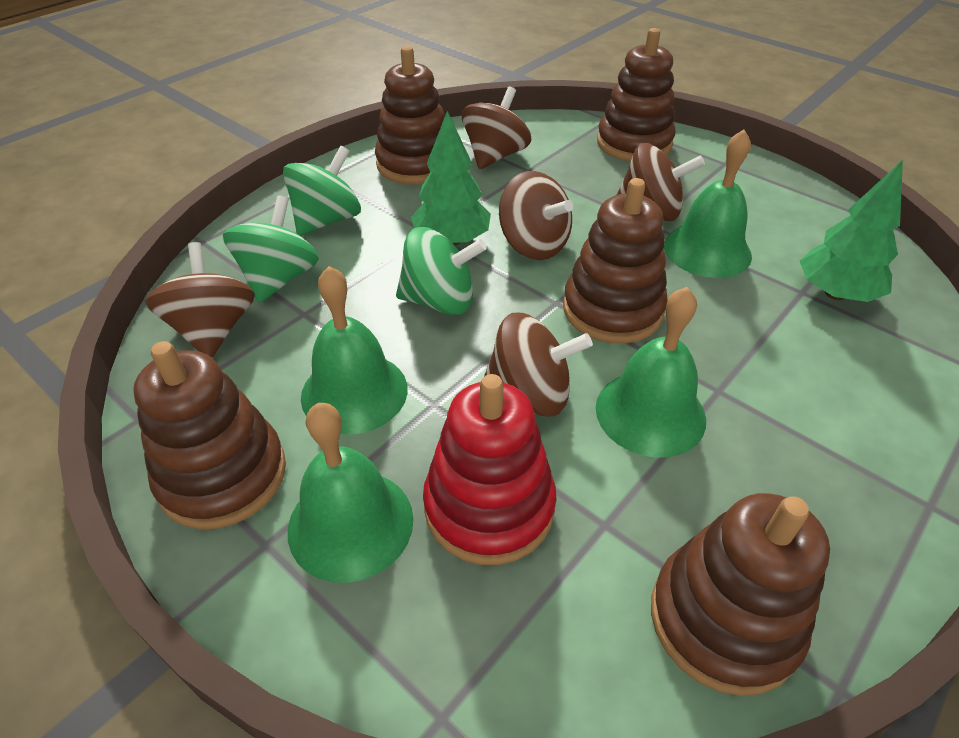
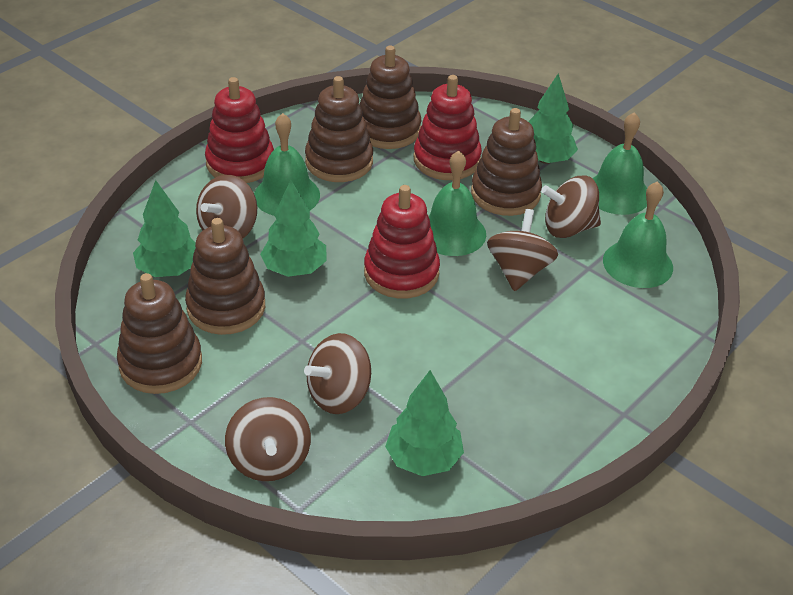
green spinning top: 3 -> 0
green tree: 2 -> 4
red stacking toy: 1 -> 3

